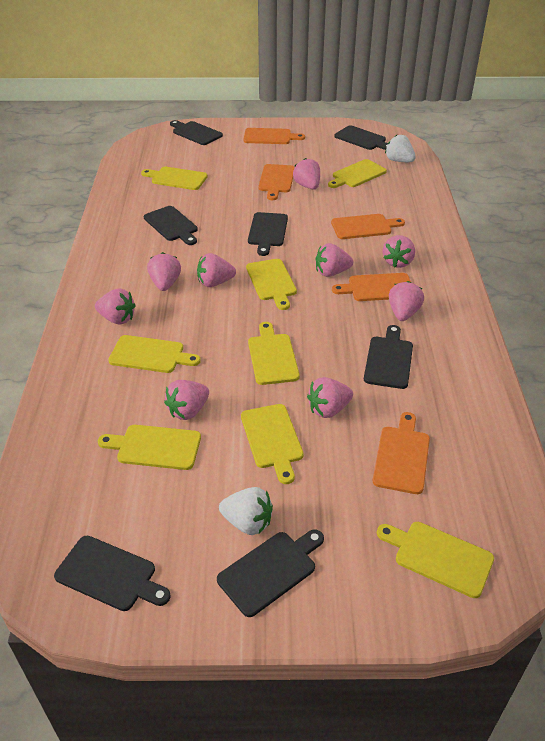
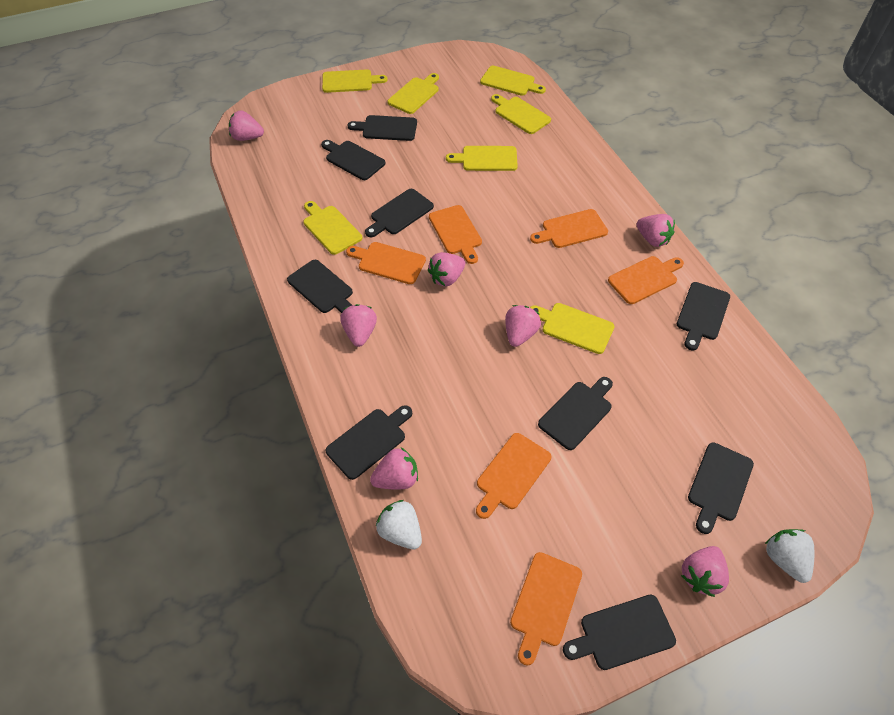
black cutting board: 7 -> 9
orange cutting board: 5 -> 6
pink strawberry: 9 -> 7
yellow cutting board: 8 -> 7

